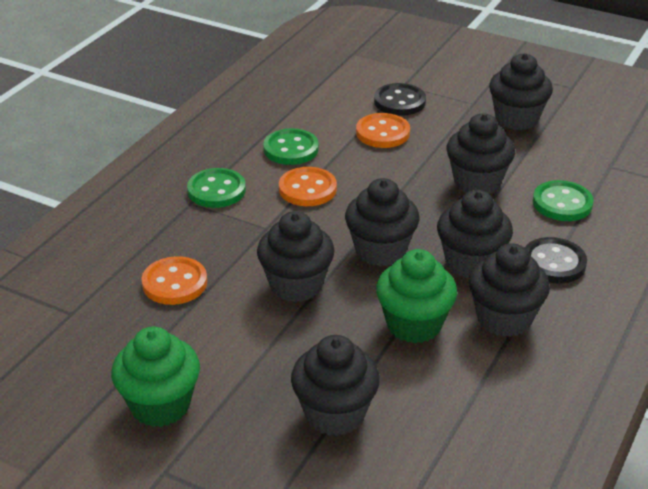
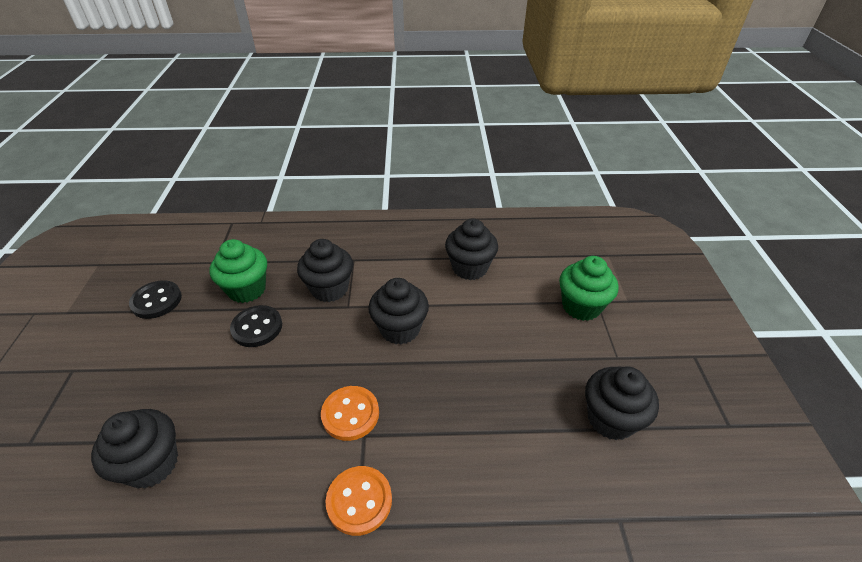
black cupcake: 7 -> 5
green button: 3 -> 0
orange button: 3 -> 2

